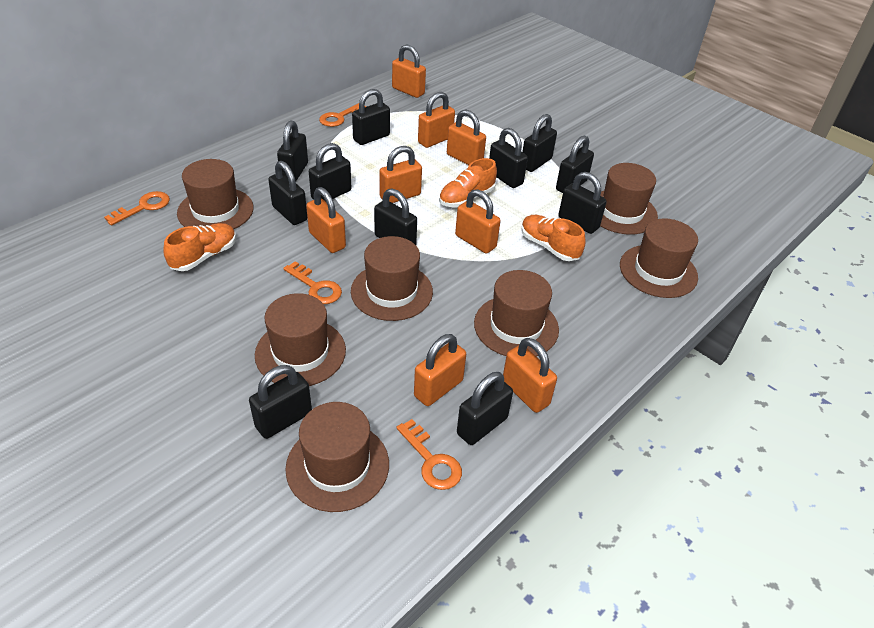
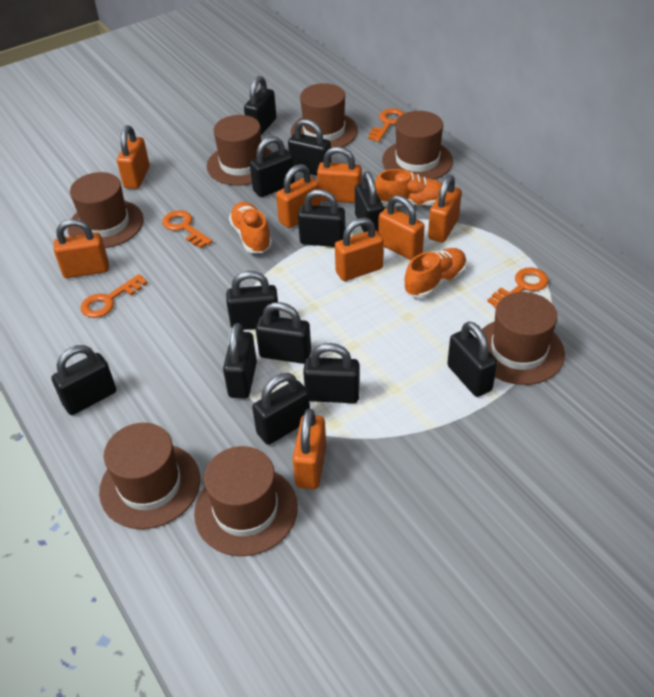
black padlock: 11 -> 12

